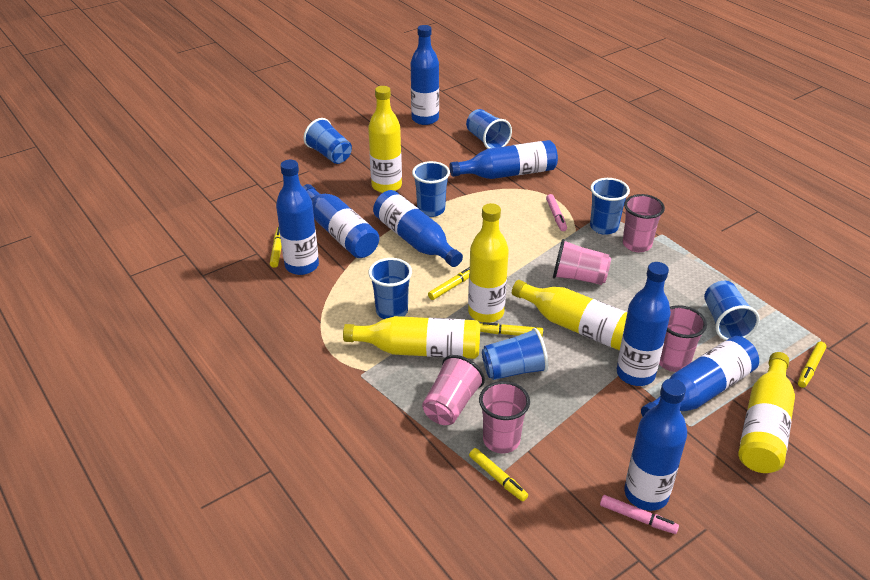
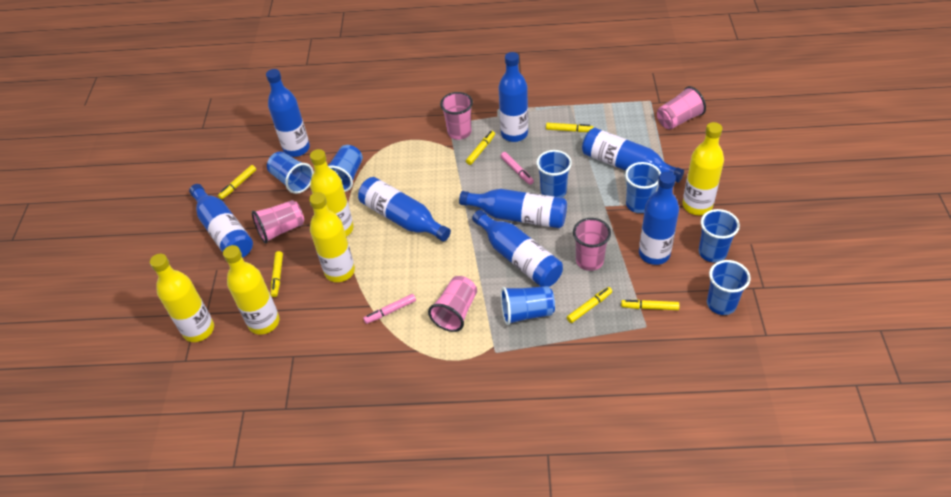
yellow marker: 5 -> 6

